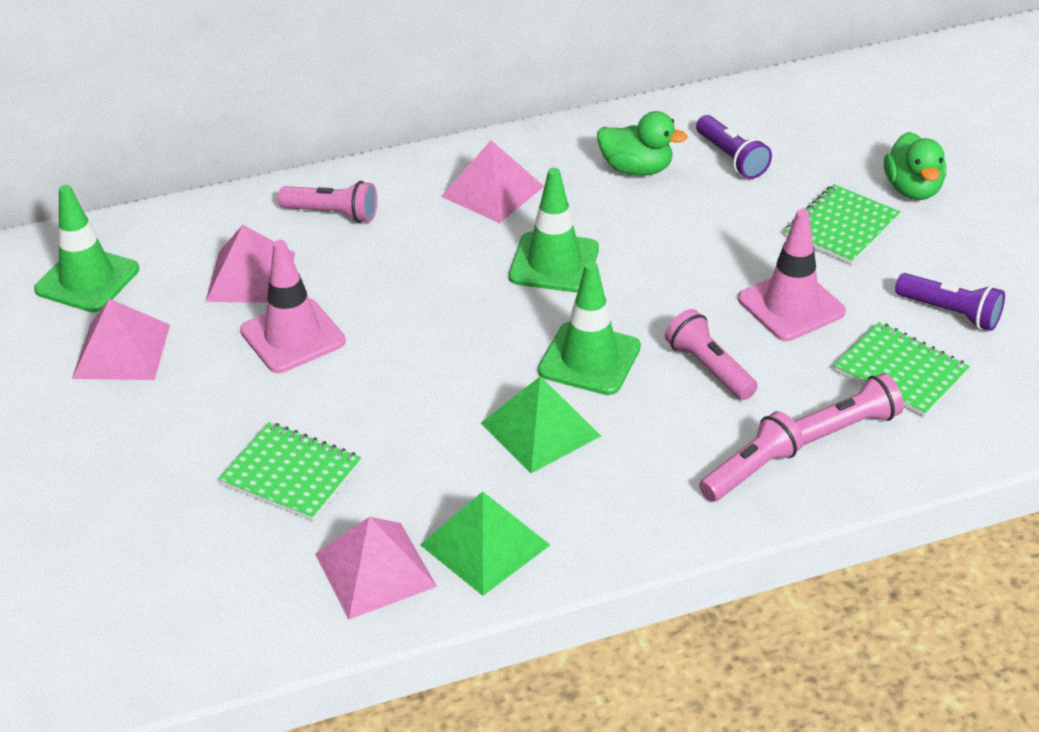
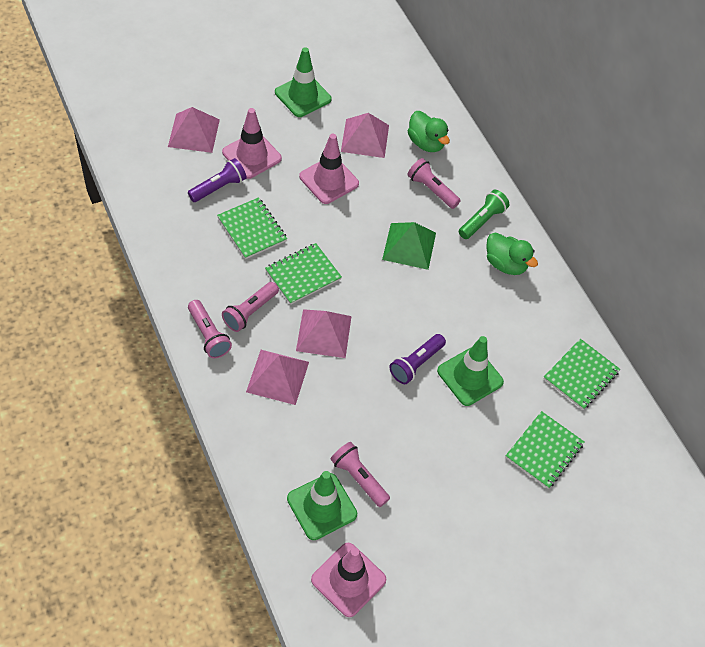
green flashlight: 0 -> 1
green notebook: 3 -> 4
green pyramid: 2 -> 1
pink traffic cone: 2 -> 3

